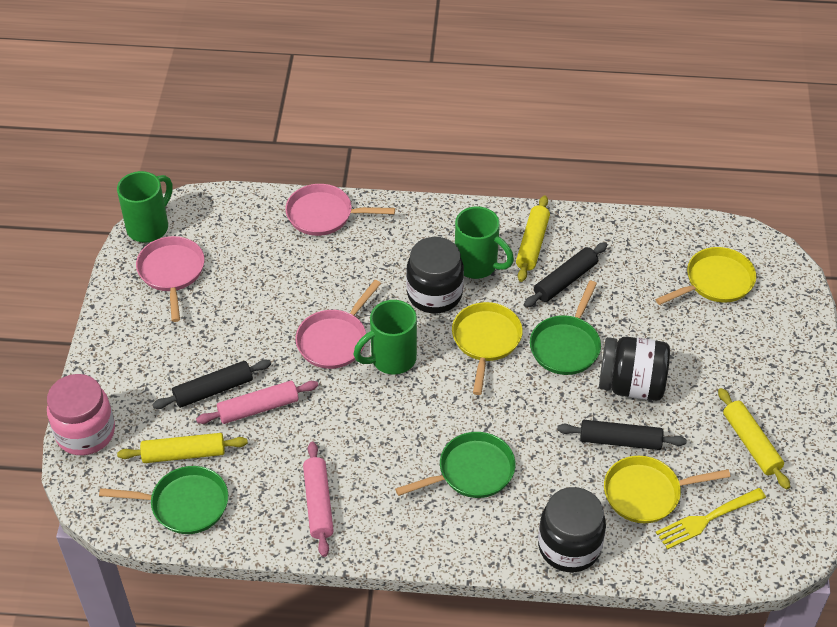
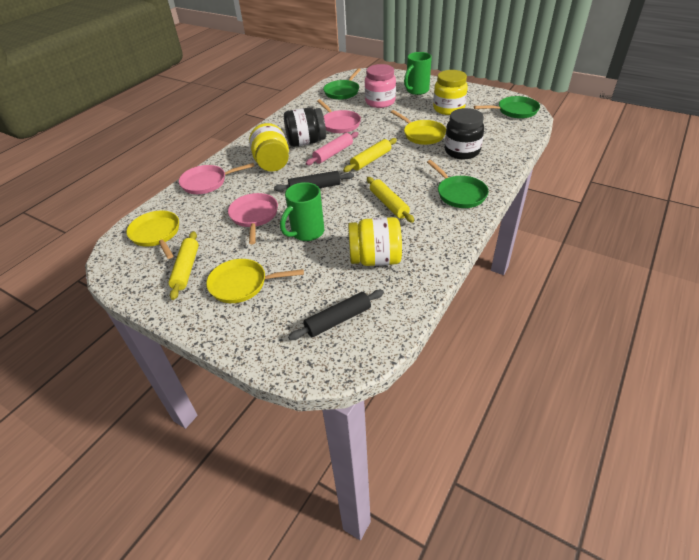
black jar: 3 -> 2
black rolling pin: 3 -> 2
green mug: 3 -> 2
pink rolling pin: 2 -> 1
yellow fork: 1 -> 0
yellow jar: 0 -> 3

